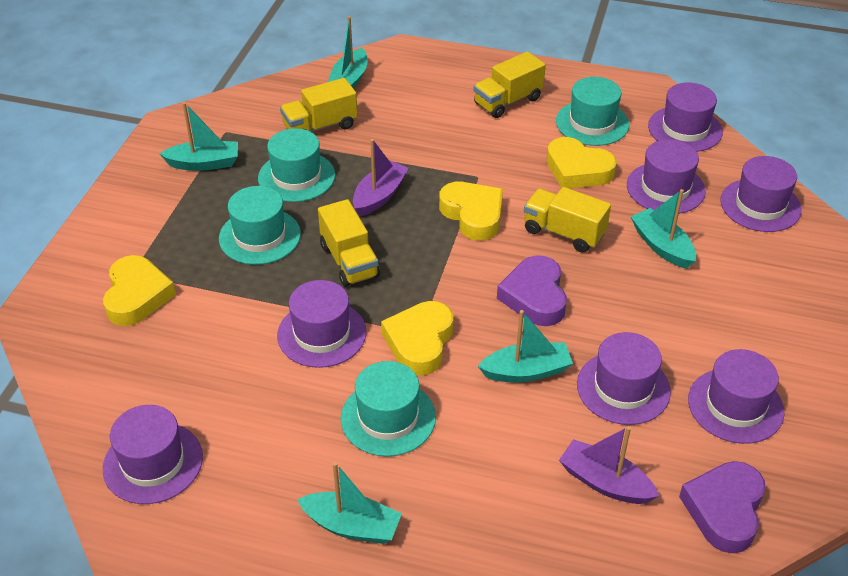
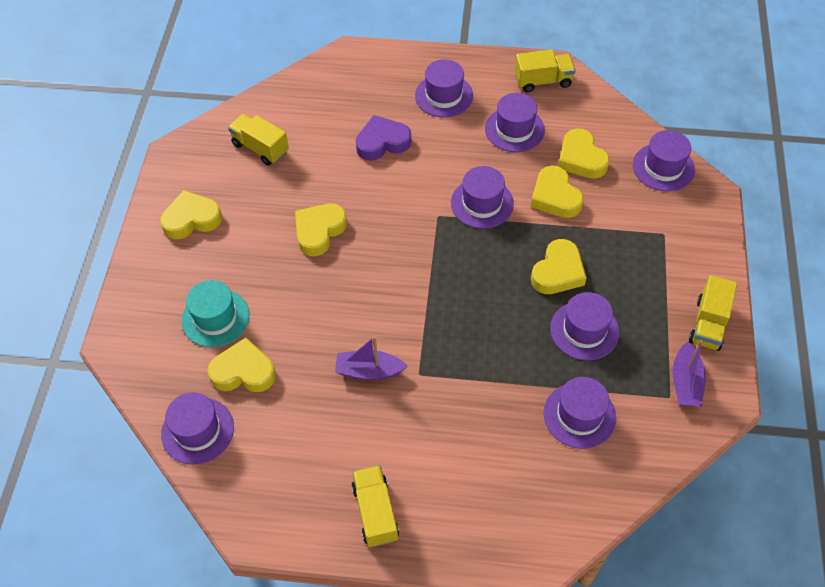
purple heart: 2 -> 1
turquoise boat: 5 -> 0
turquoise hat: 4 -> 1
yellow heart: 4 -> 6

